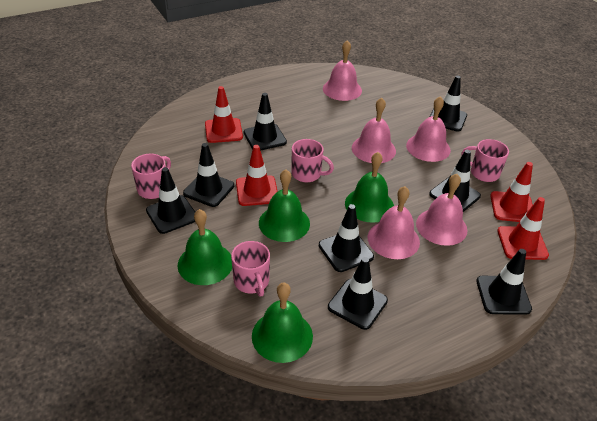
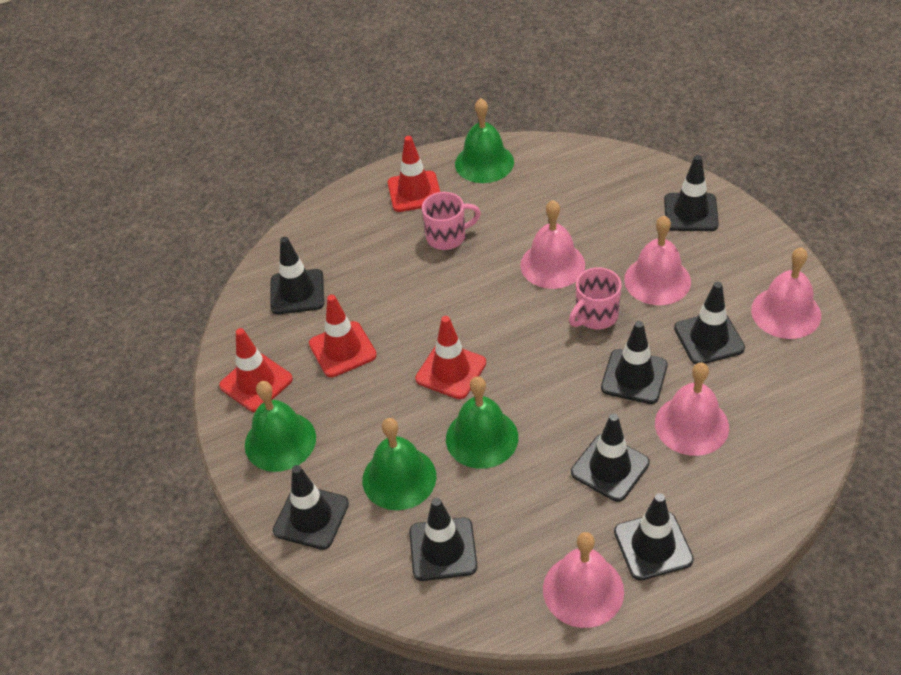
pink mug: 4 -> 2

